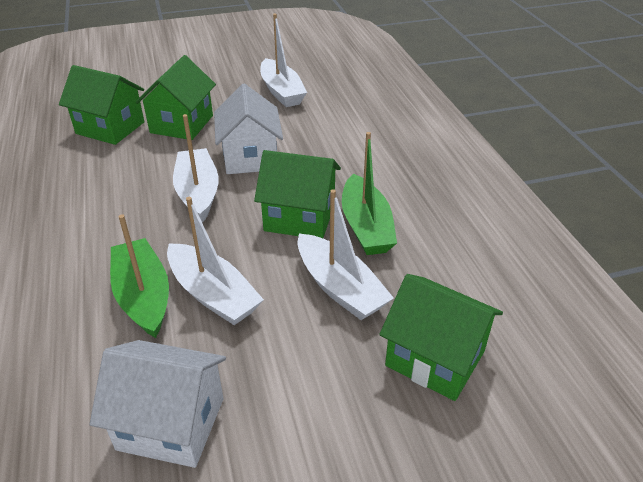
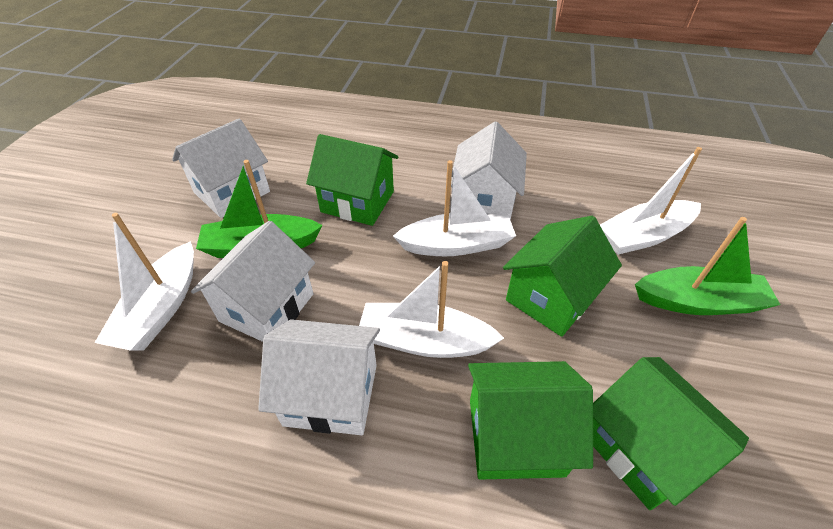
white house: 2 -> 4

